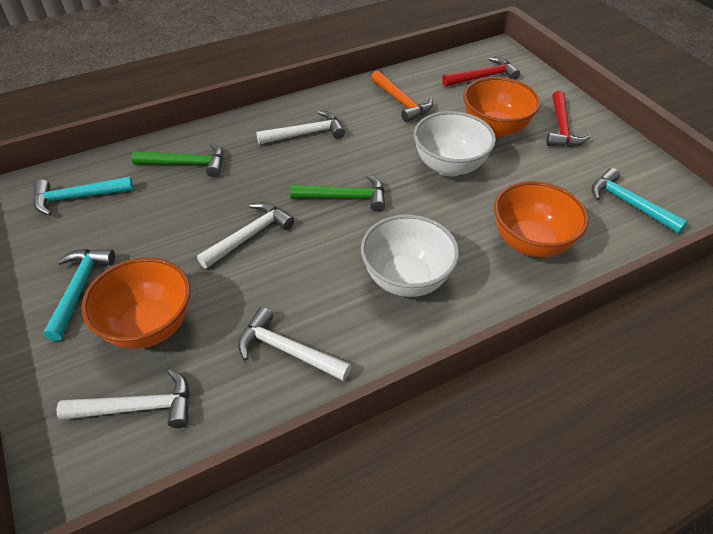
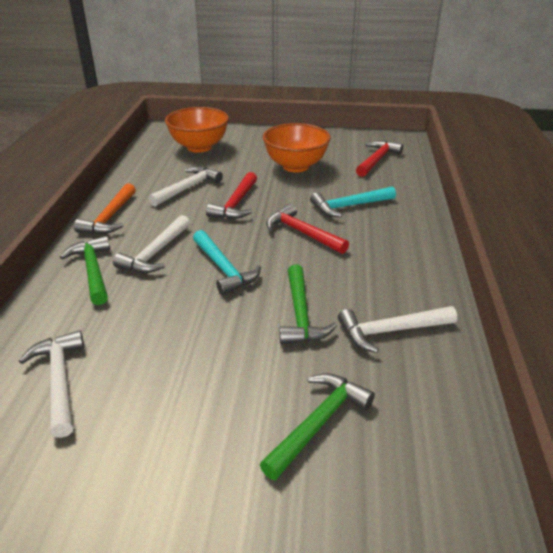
green hammer: 2 -> 3
orange bowl: 3 -> 2
red hammer: 2 -> 3
turquoise hammer: 3 -> 2
white bowl: 2 -> 0

